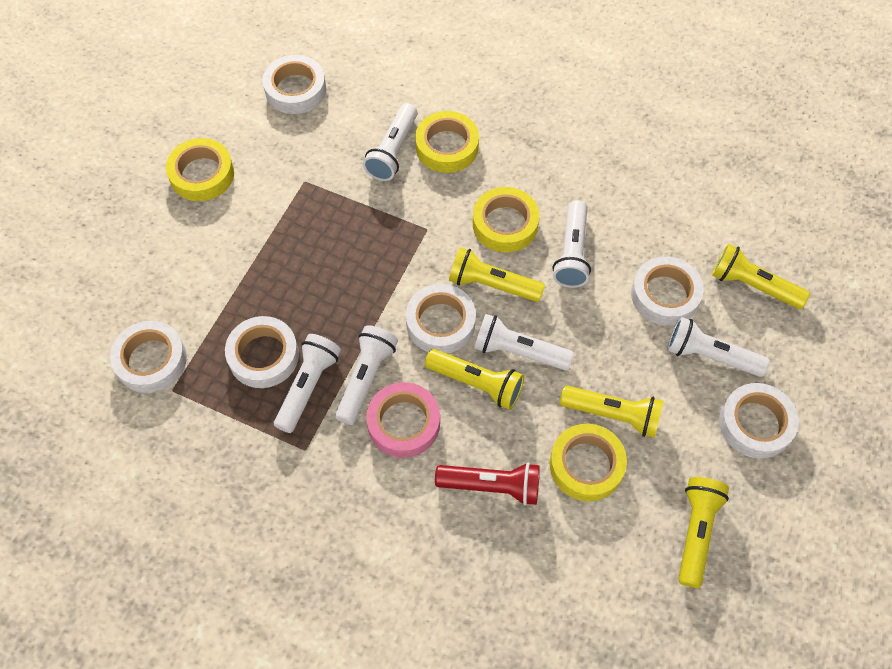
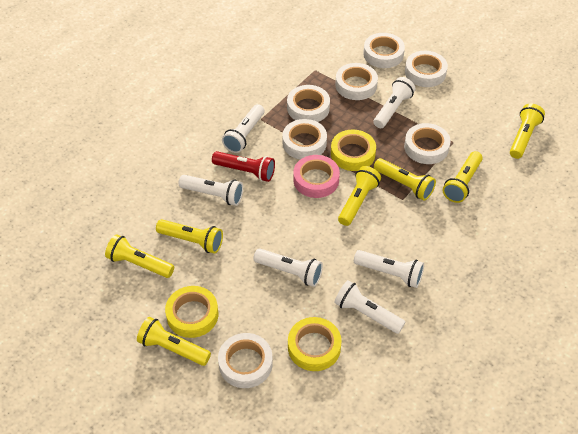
white tape: 6 -> 7
yellow flashlight: 5 -> 7
yellow tape: 4 -> 3

